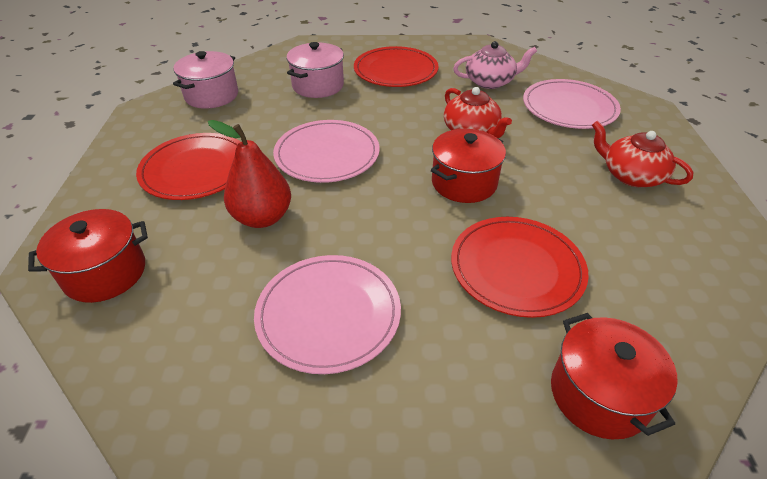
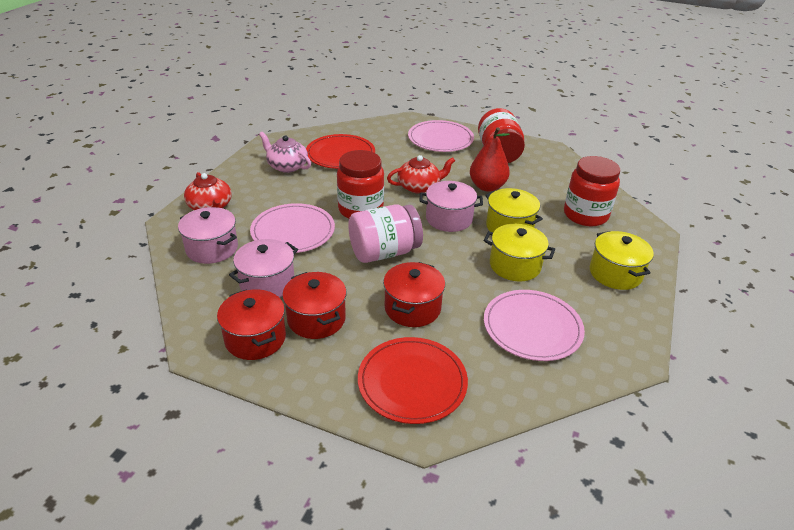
pink jar: 0 -> 1
pink pot: 2 -> 3
red jar: 0 -> 3
red plate: 3 -> 2
yellow pot: 0 -> 3

